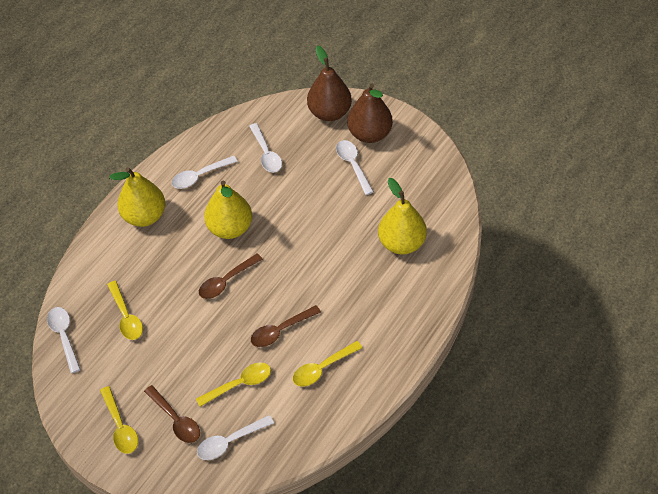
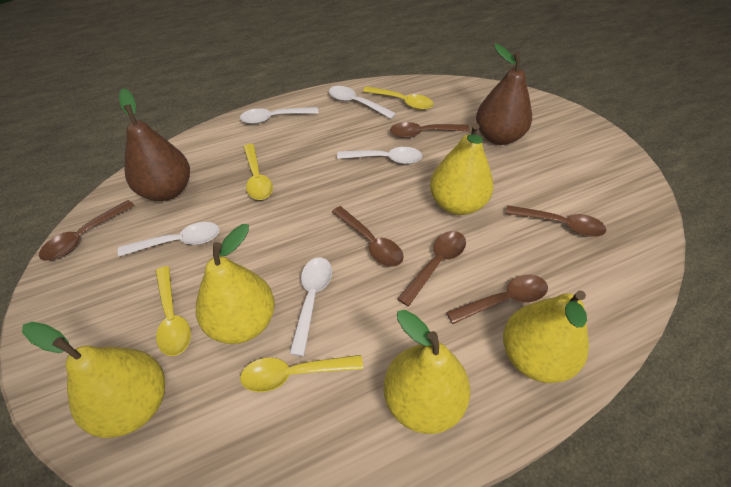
brown spoon: 3 -> 6
yellow pear: 3 -> 5

